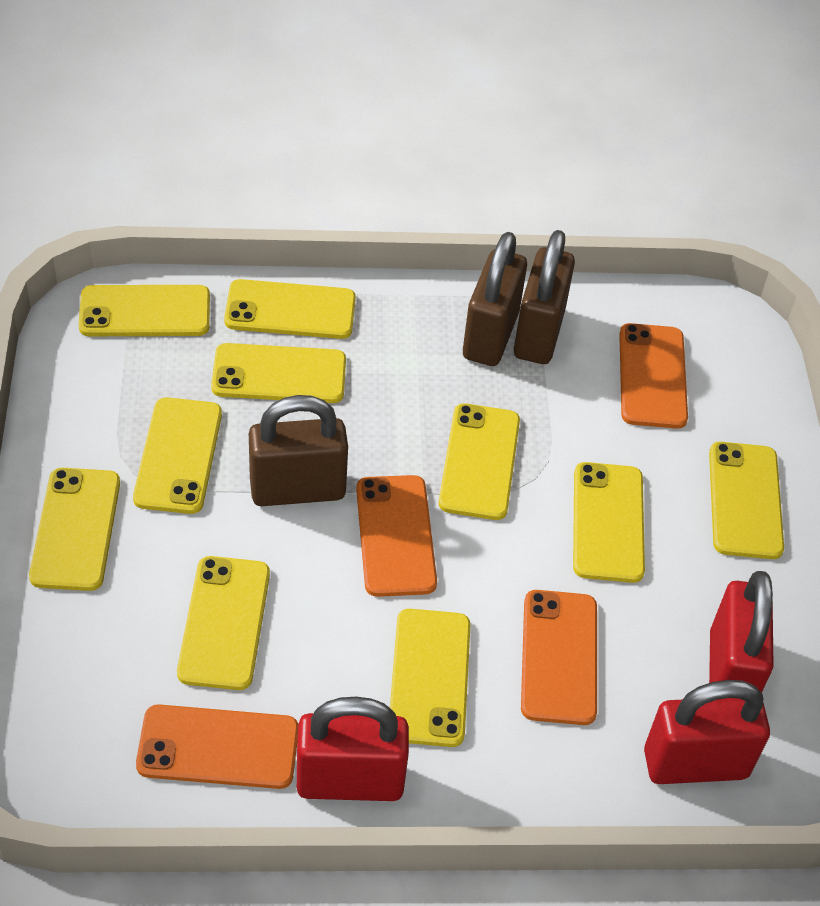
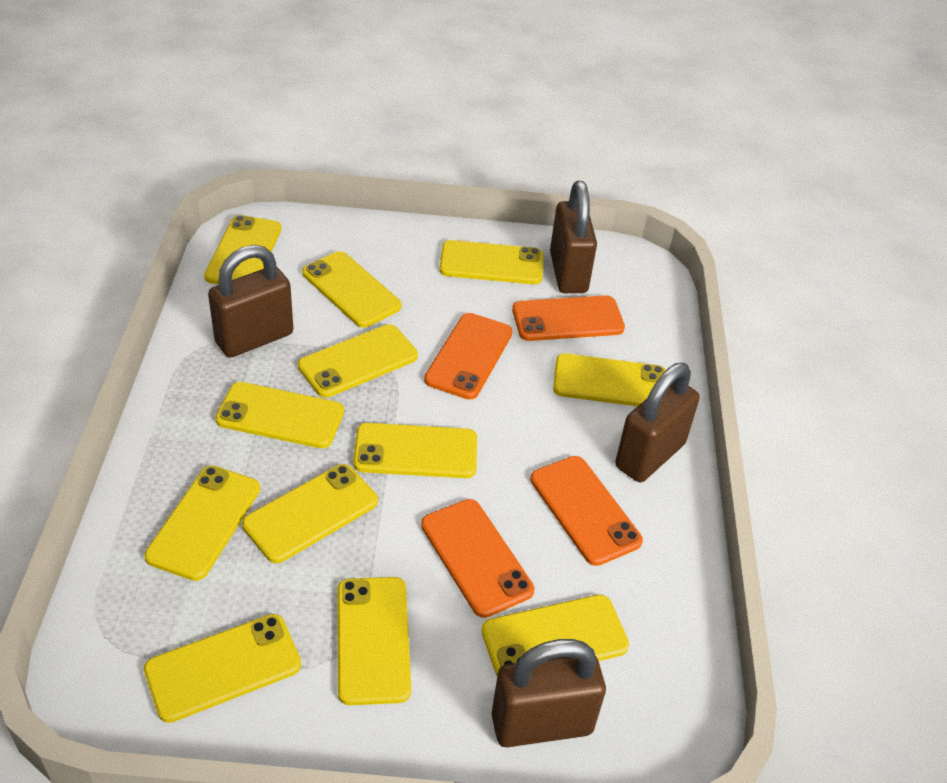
brown padlock: 3 -> 4
red padlock: 3 -> 0
yellow phone: 10 -> 12

